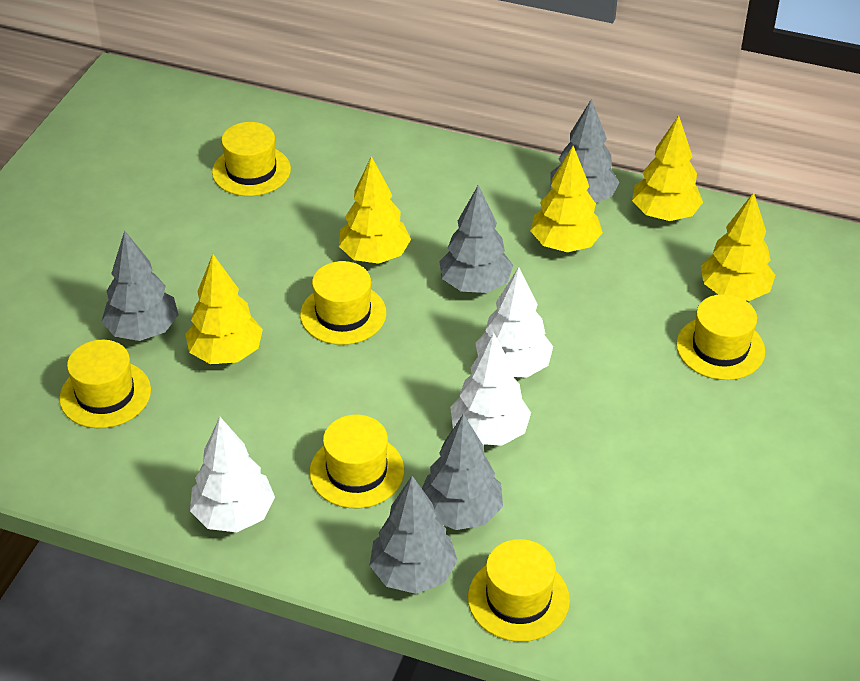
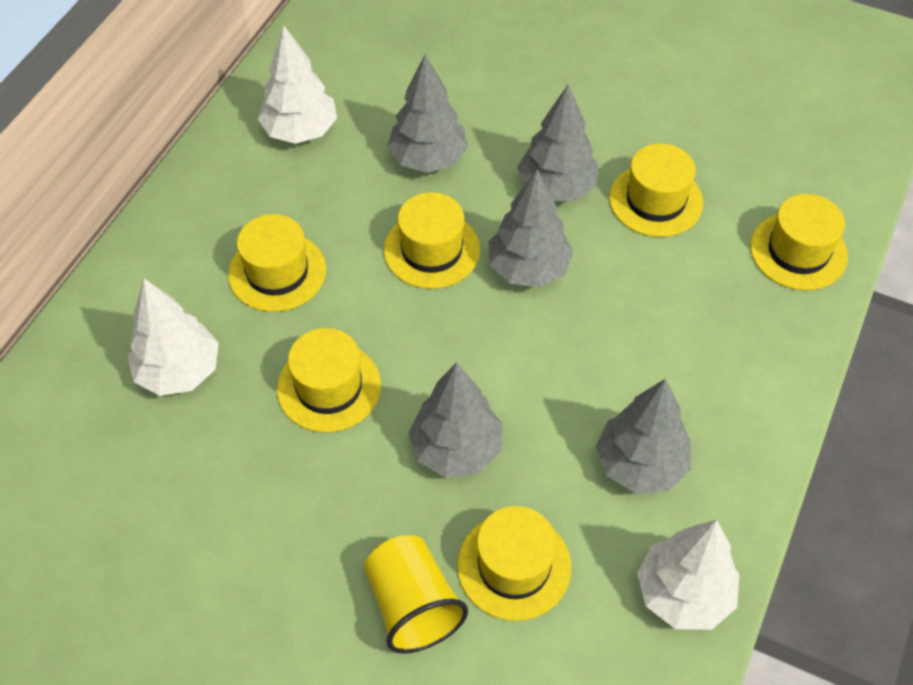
yellow cup: 0 -> 1
yellow tree: 5 -> 0

